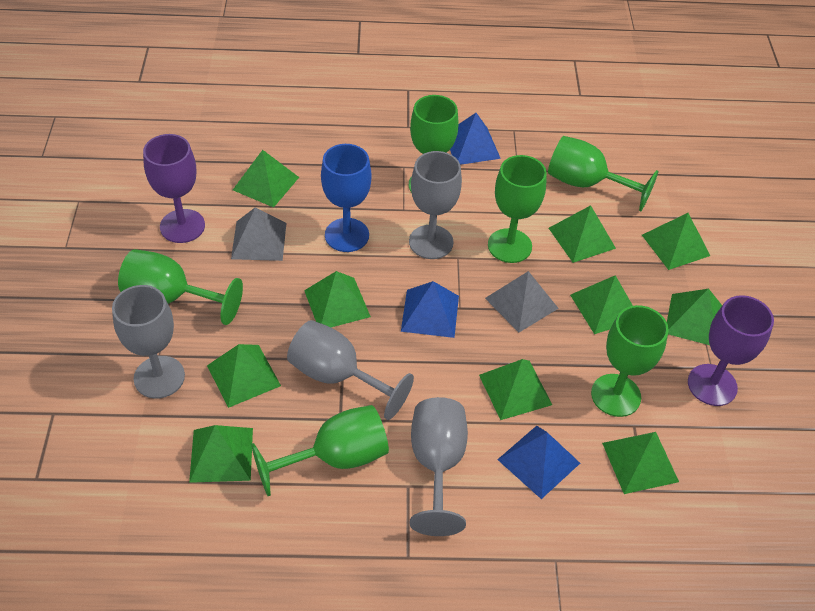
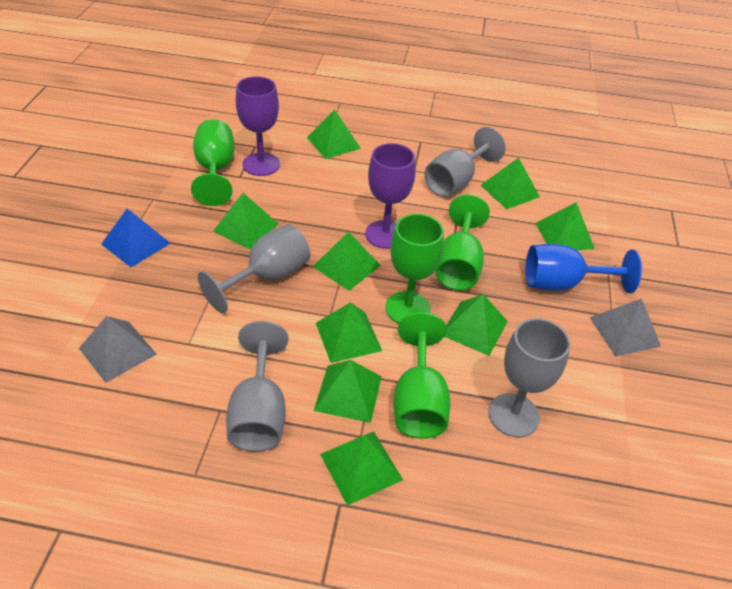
blue pyramid: 3 -> 1
green goblet: 6 -> 4
green pyramid: 10 -> 9

